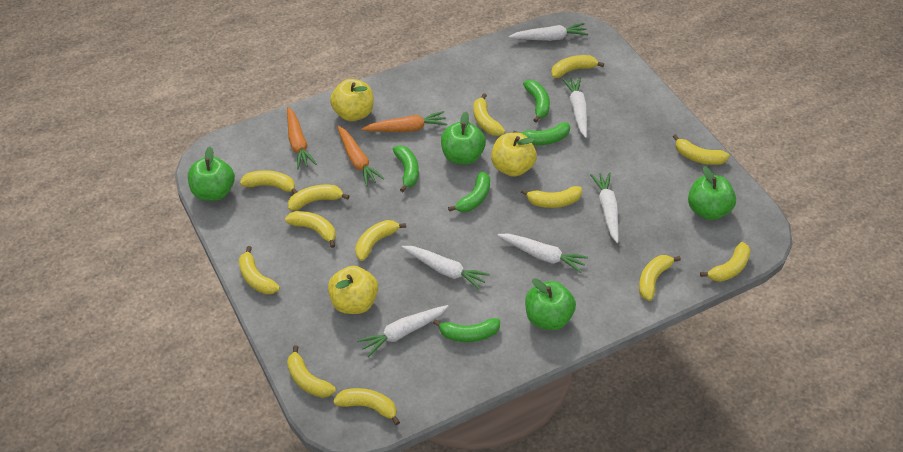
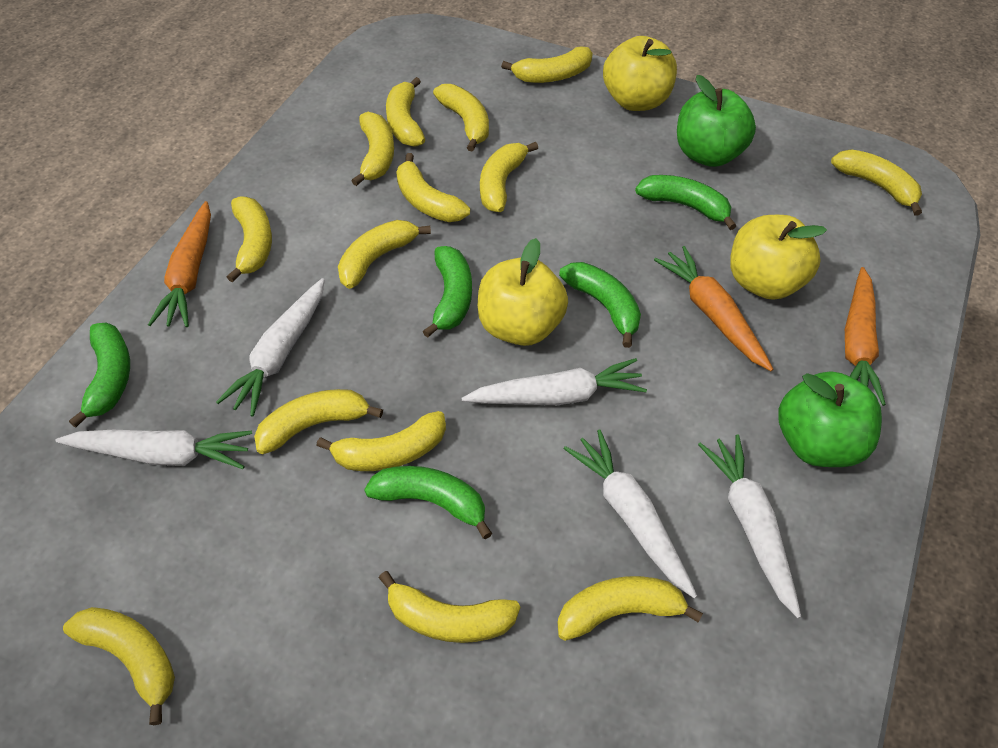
green apple: 4 -> 2
white carrot: 6 -> 5
yellow banana: 13 -> 14

